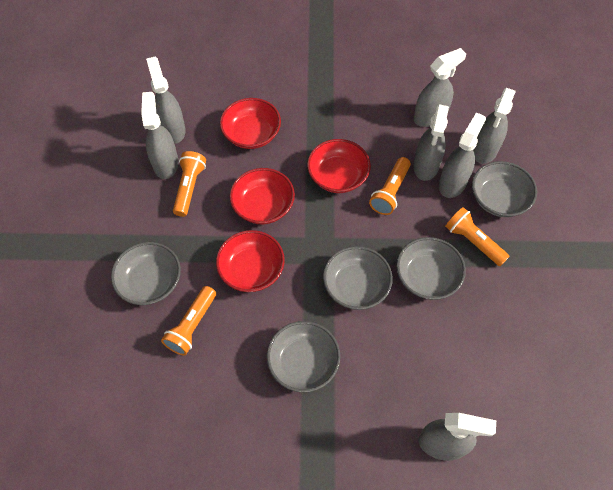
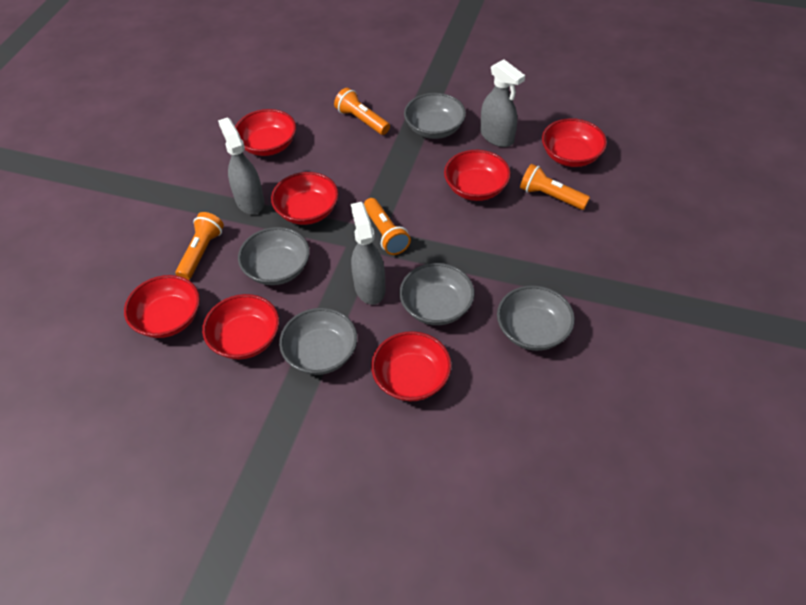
grey spray bottle: 7 -> 3
red bowl: 4 -> 7

